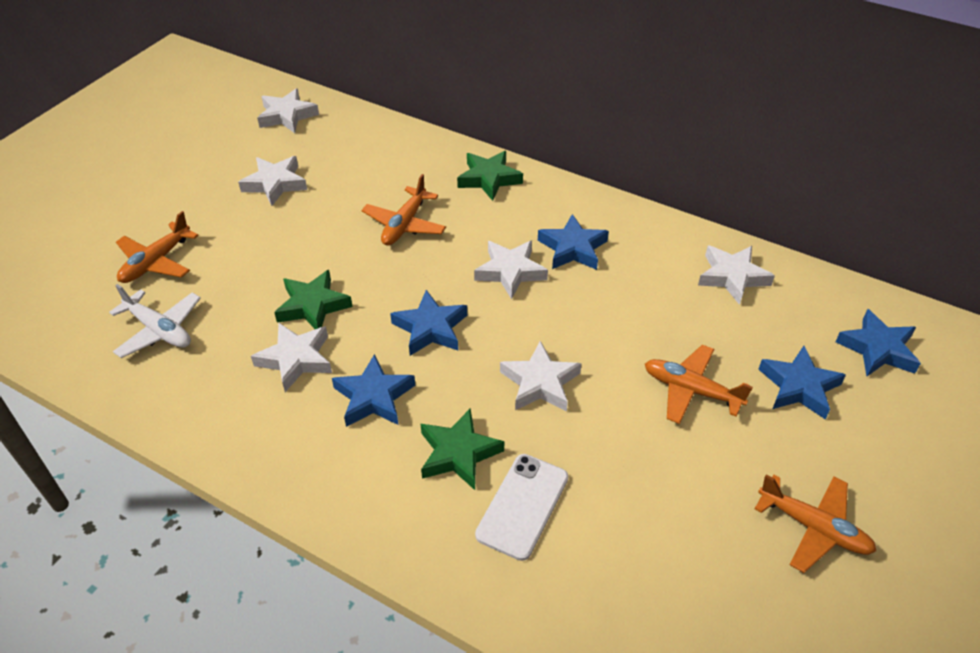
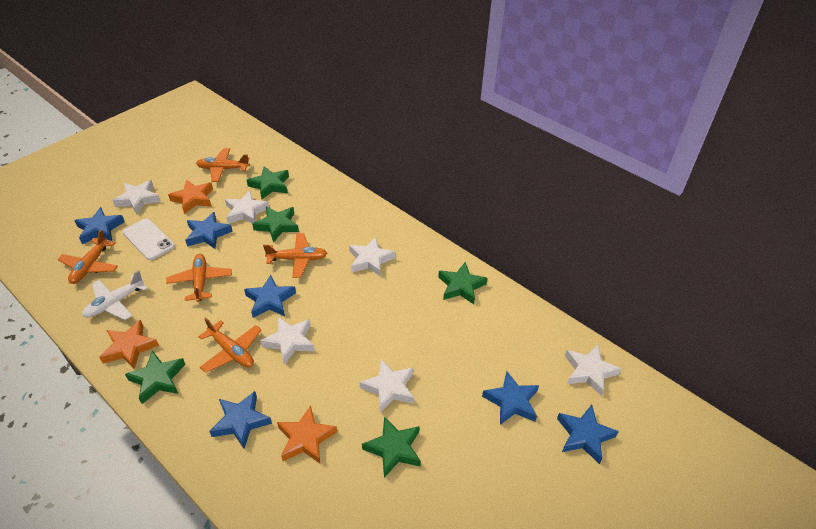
blue star: 5 -> 6
green star: 3 -> 5
orange plane: 4 -> 5
orange star: 0 -> 3

